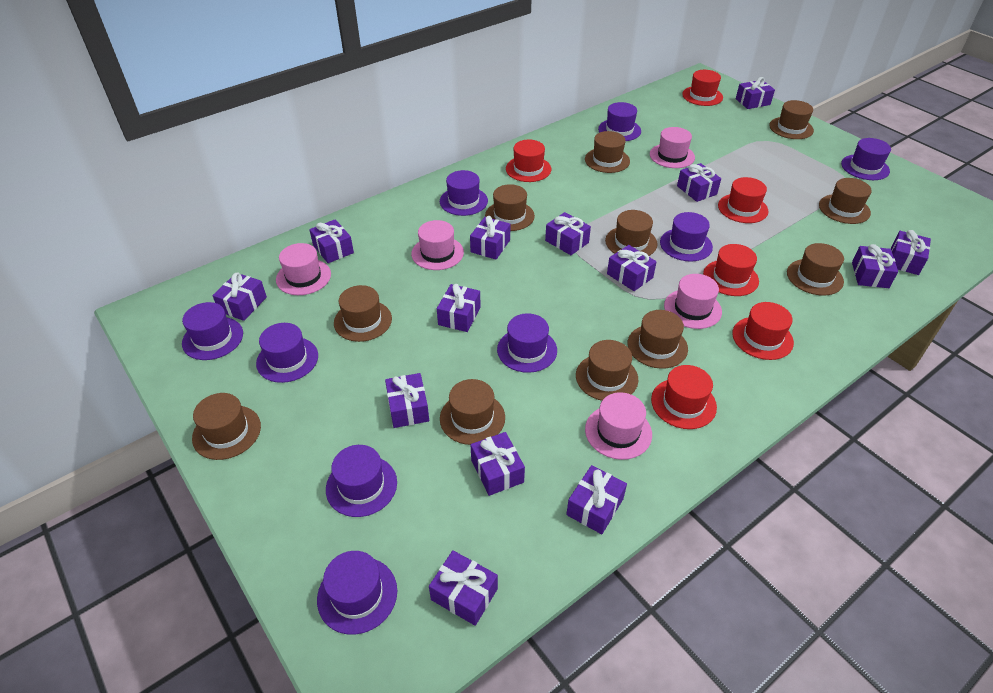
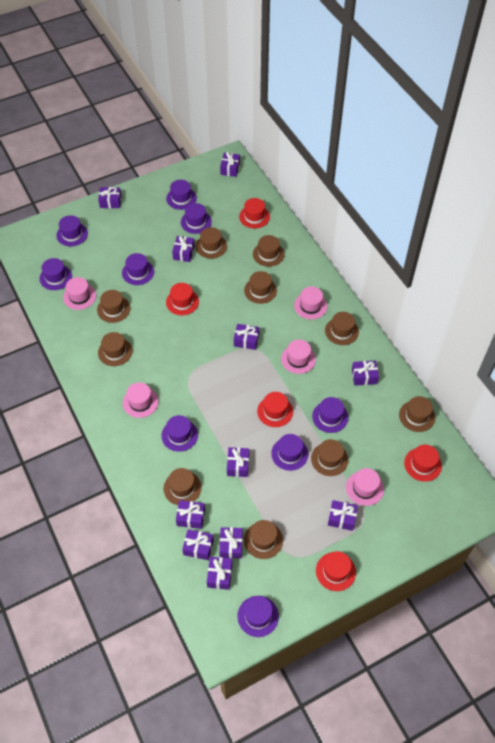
brown hat: 11 -> 10
purple gift: 14 -> 11
red hat: 6 -> 5

